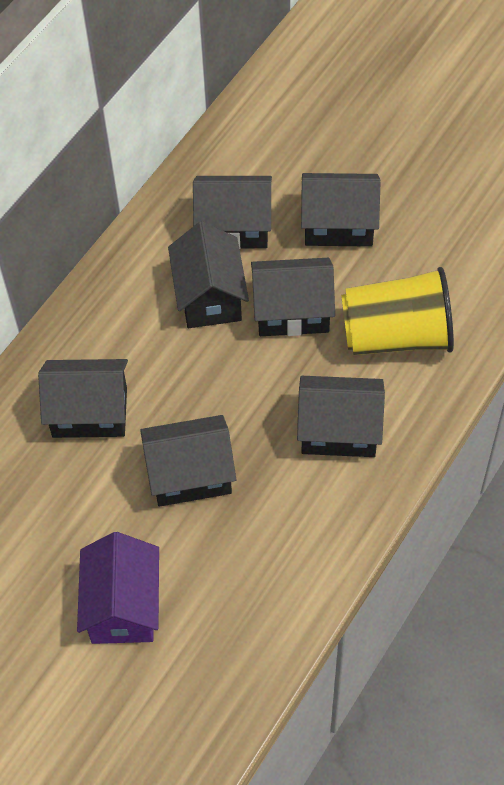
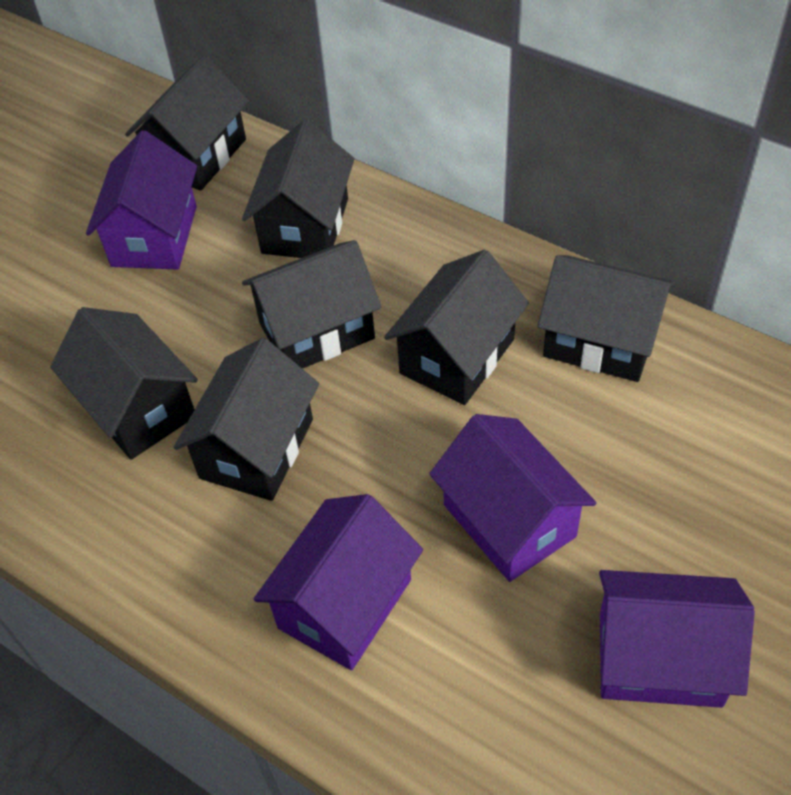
purple house: 1 -> 4
yellow cup: 1 -> 0

